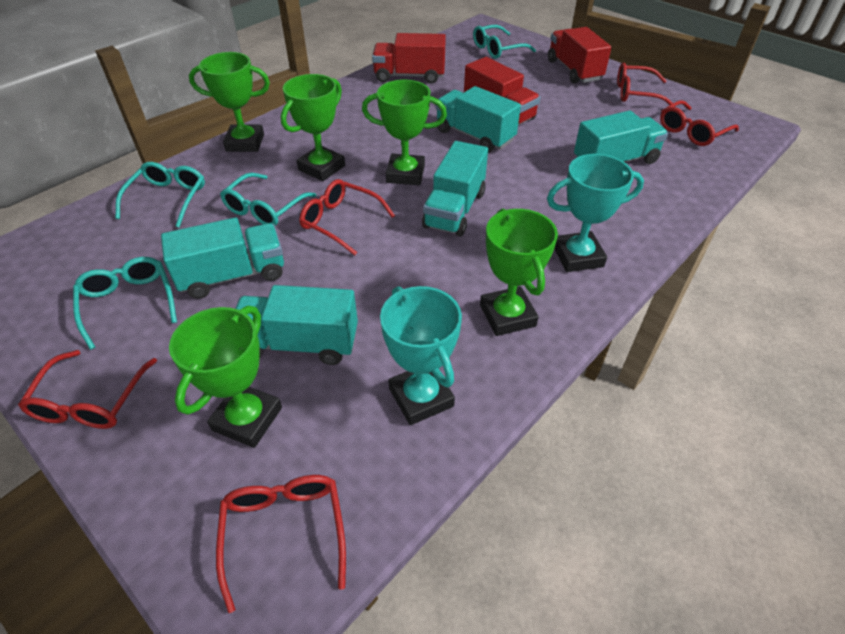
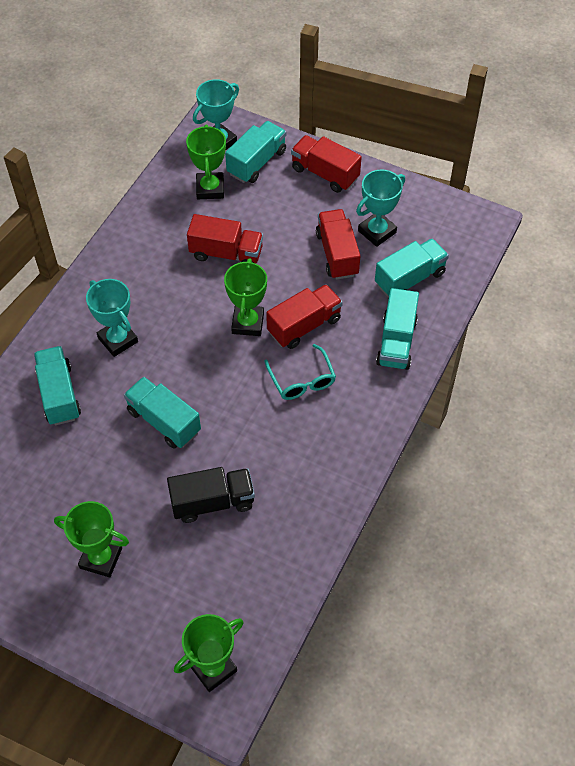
black truck: 0 -> 1
green trophy: 5 -> 4
red glasses: 5 -> 0
red truck: 3 -> 4
turquoise glasses: 4 -> 1
turquoise trophy: 2 -> 3

